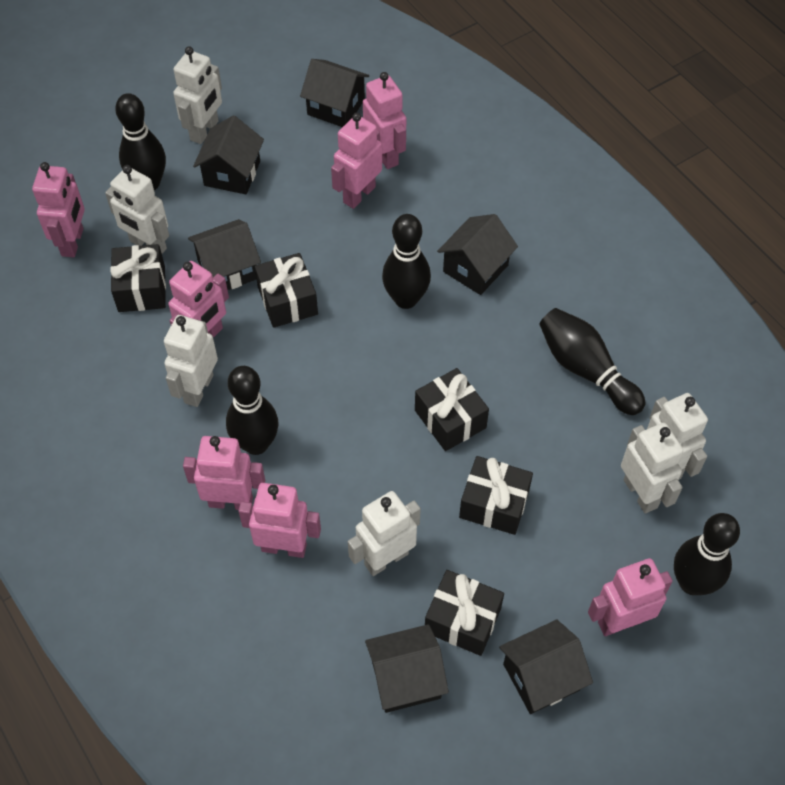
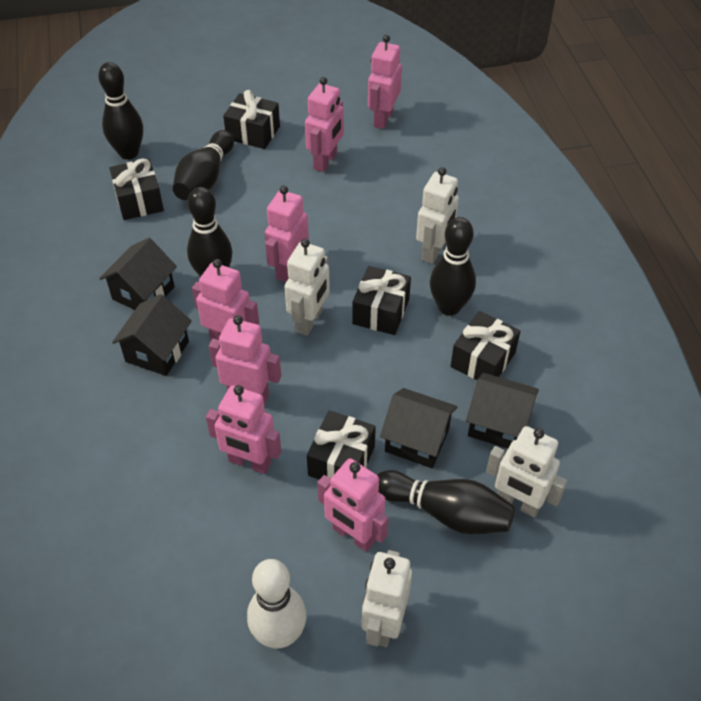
black house: 6 -> 4
white bowling pin: 0 -> 1
white robot: 6 -> 4

